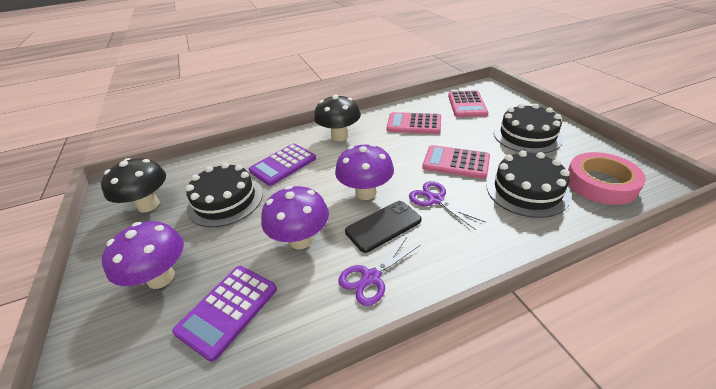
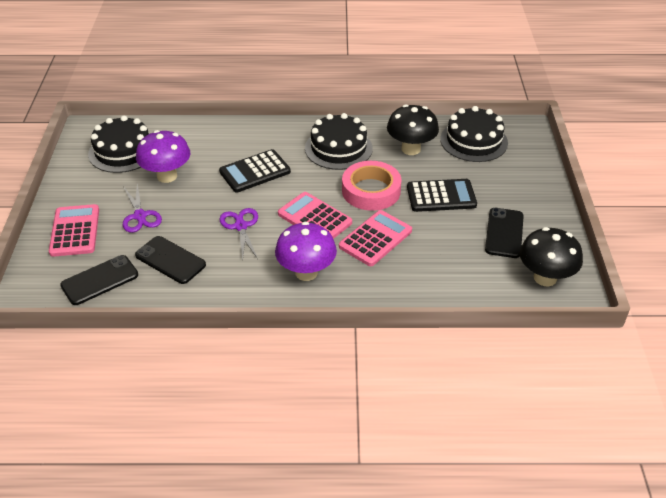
black calculator: 0 -> 2
black phone: 1 -> 3
purple calculator: 2 -> 0
purple mushroom: 3 -> 2

